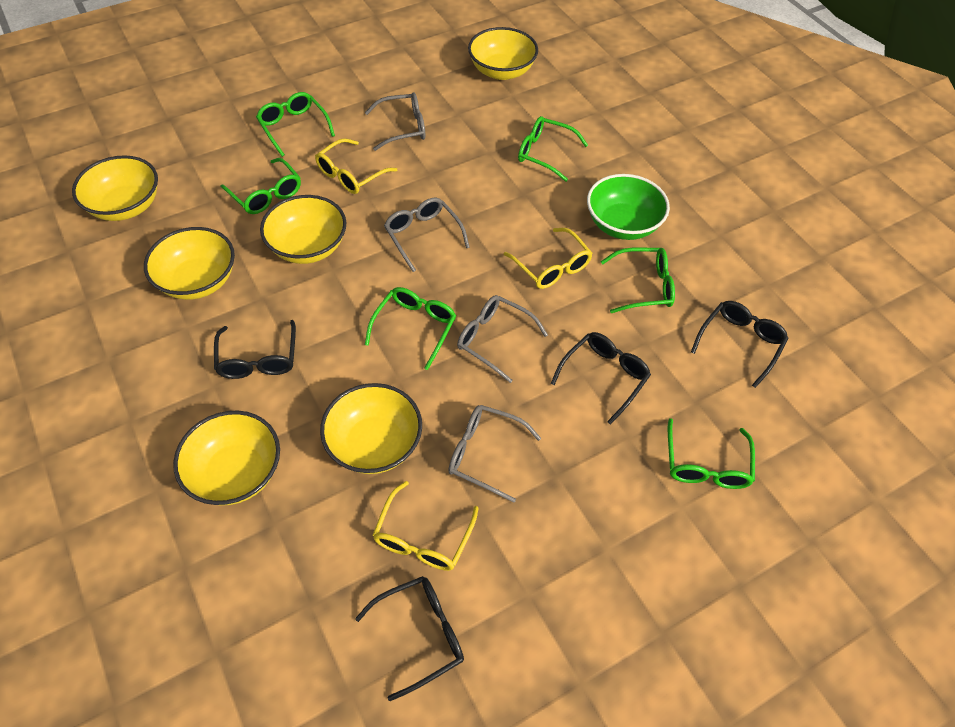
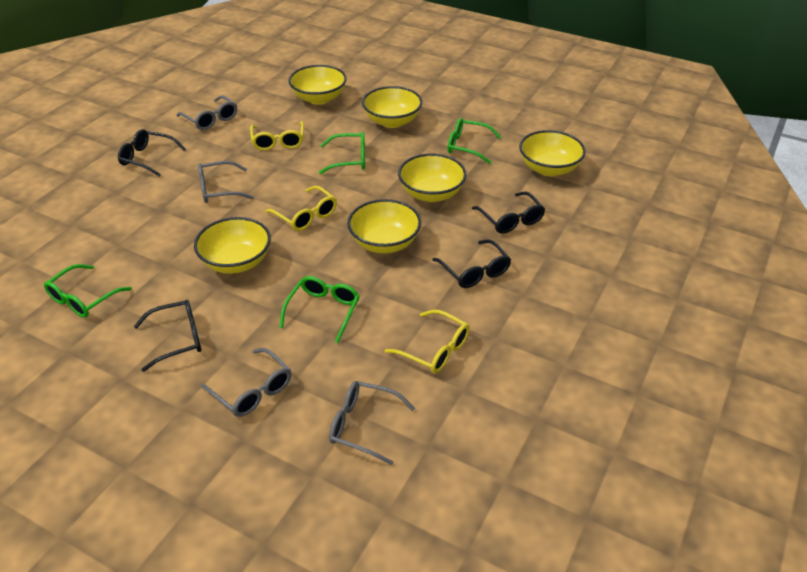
green bowl: 1 -> 0
green glasses: 6 -> 4

